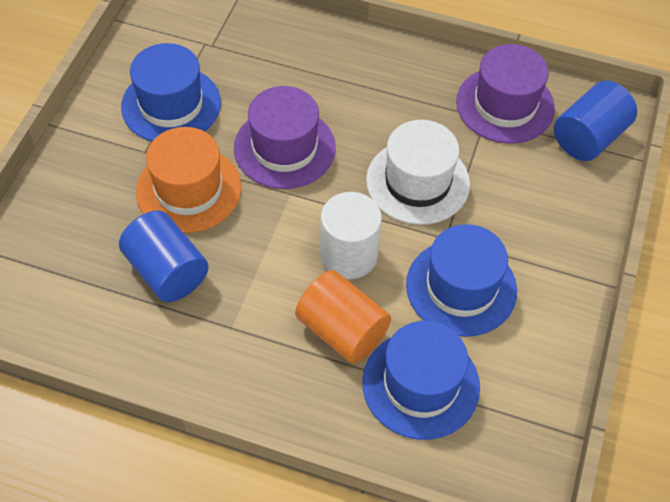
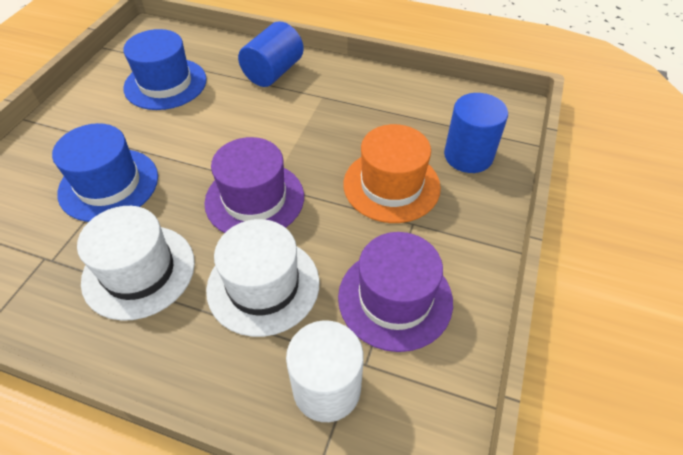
blue hat: 3 -> 2
orange cylinder: 1 -> 0
white hat: 1 -> 2

